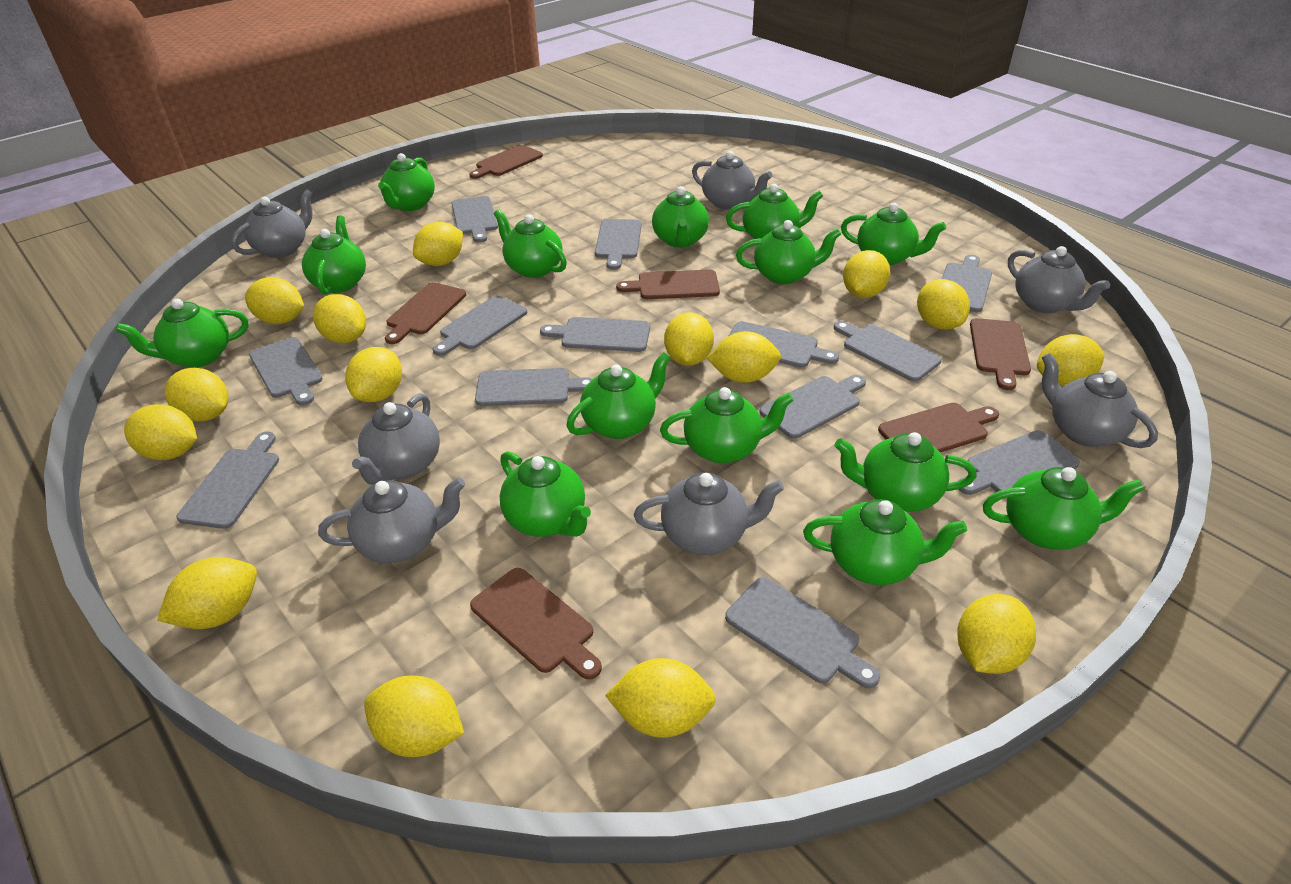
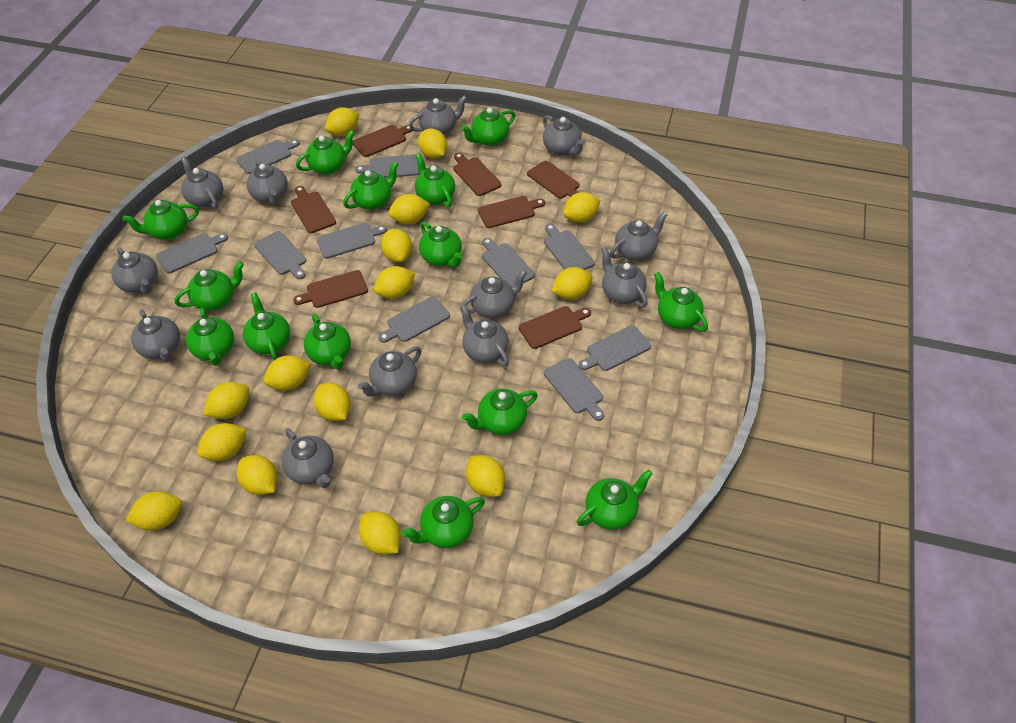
brown cutting board: 6 -> 7
grey cutting board: 13 -> 10
grey teapot: 7 -> 12

